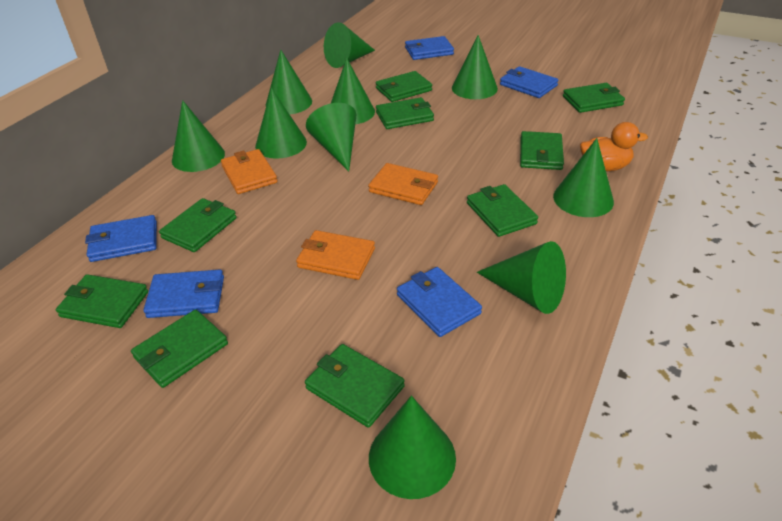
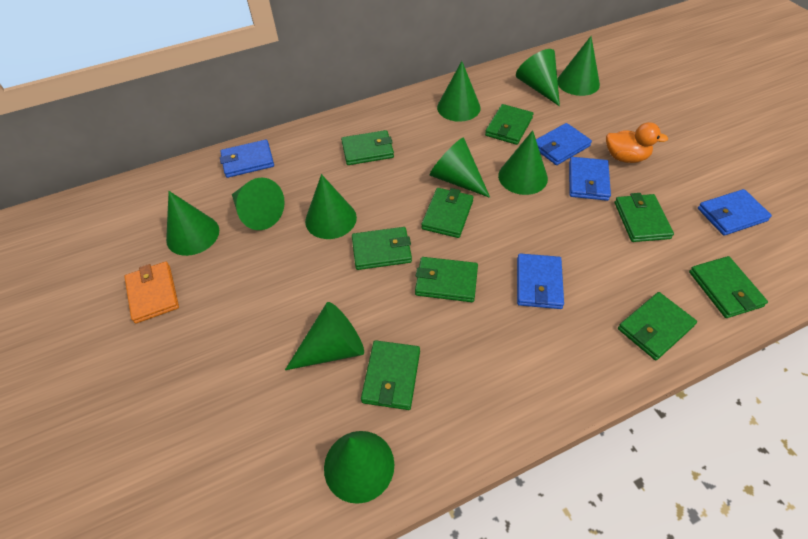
orange wallet: 3 -> 1

